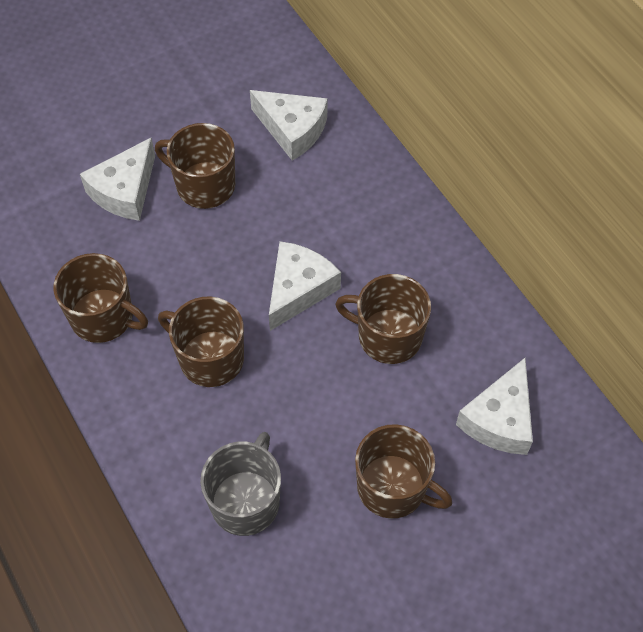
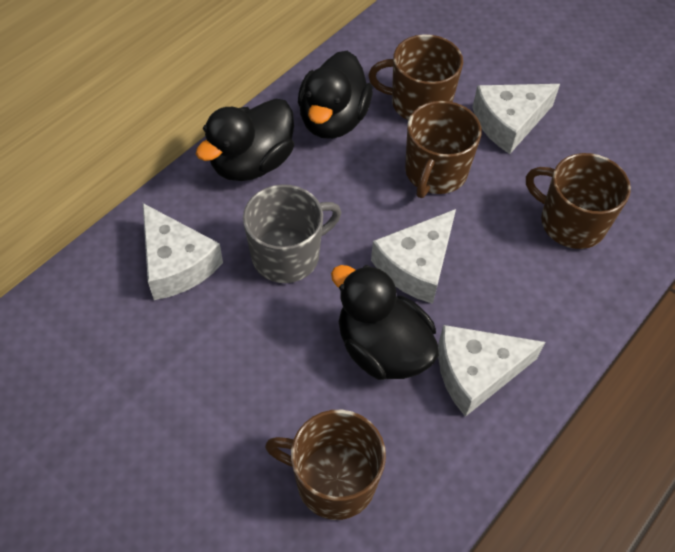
black duck: 0 -> 3
brown mug: 5 -> 4

